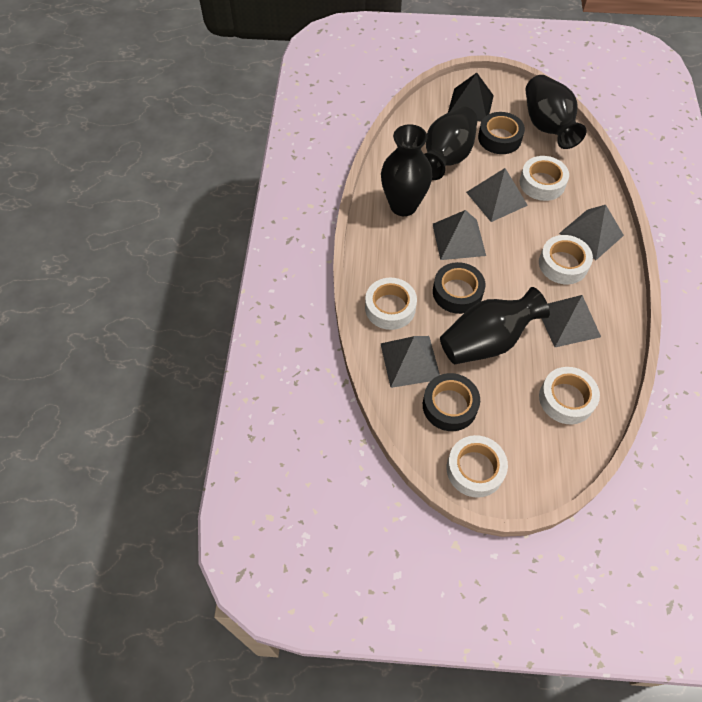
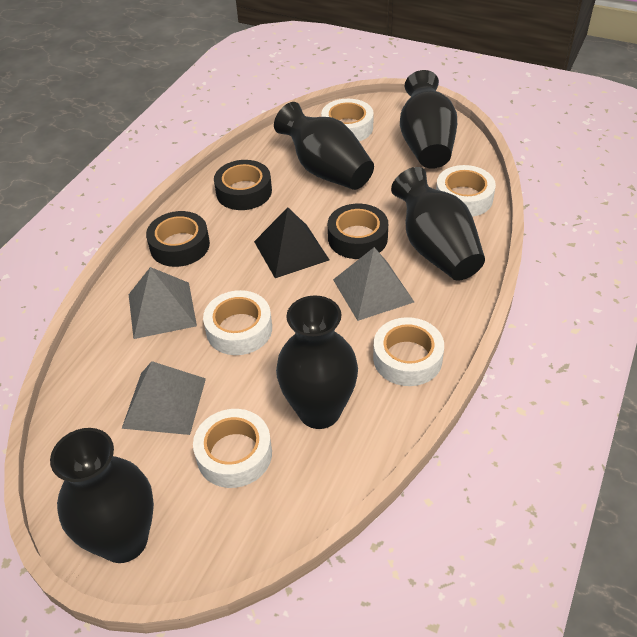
black vase: 4 -> 5
grey pyramid: 5 -> 3

